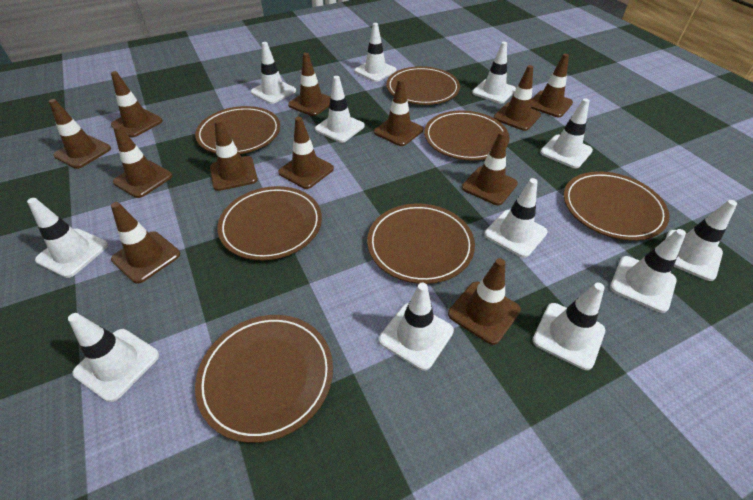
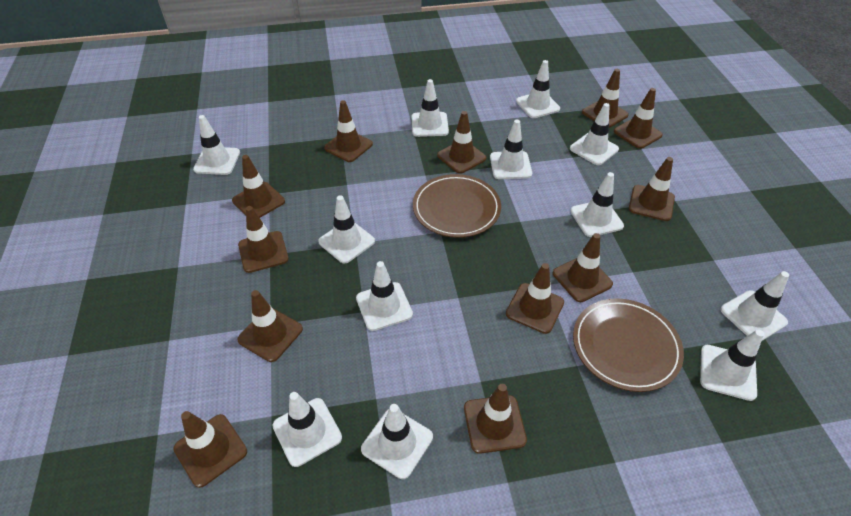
brown plate: 7 -> 2

